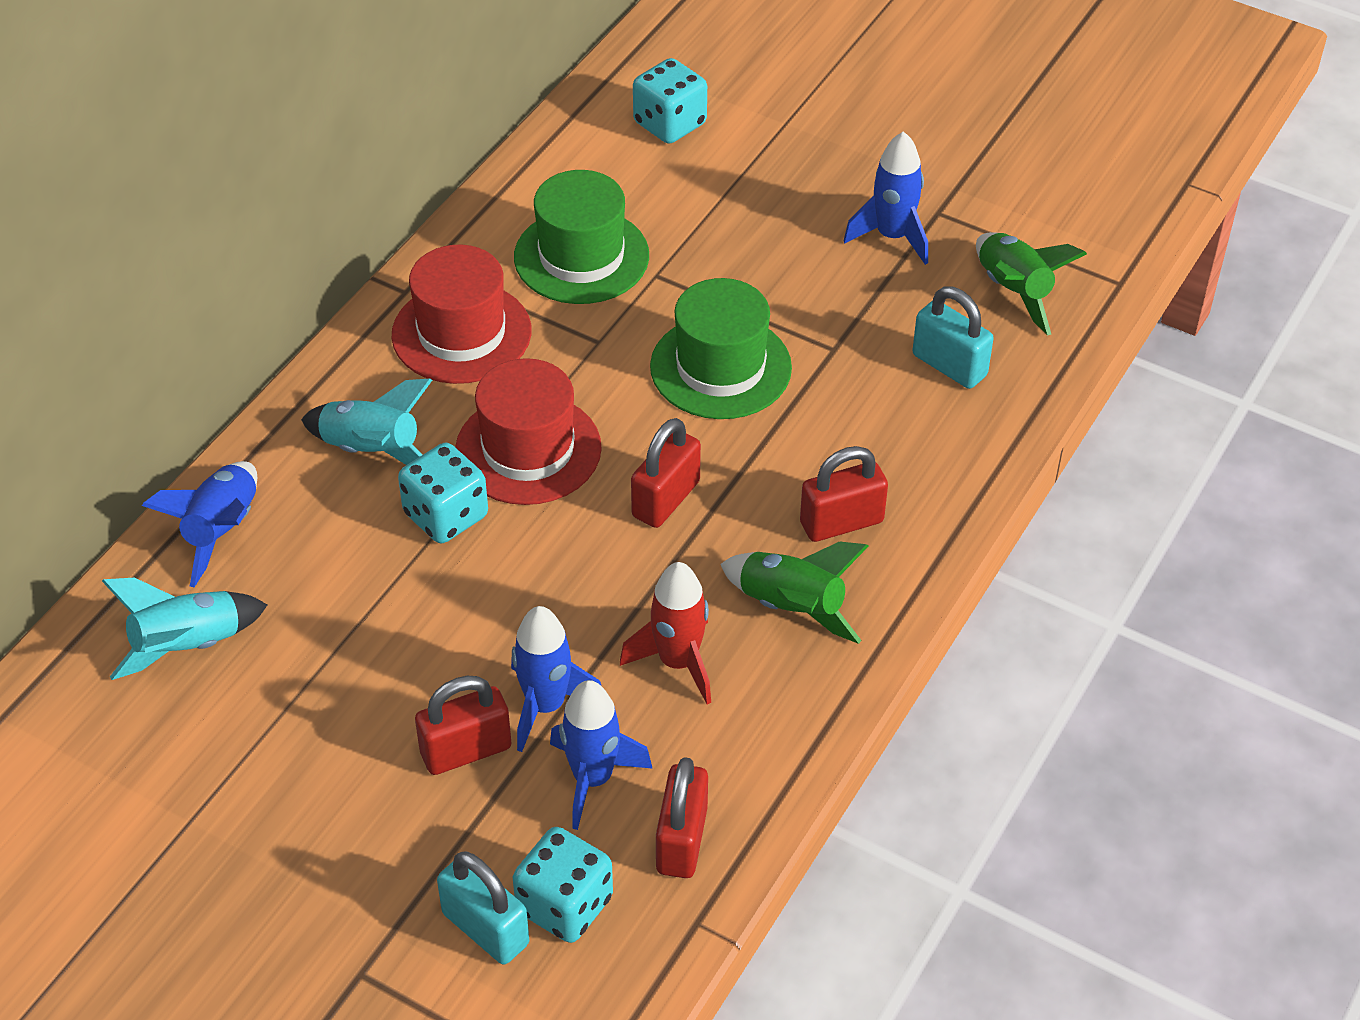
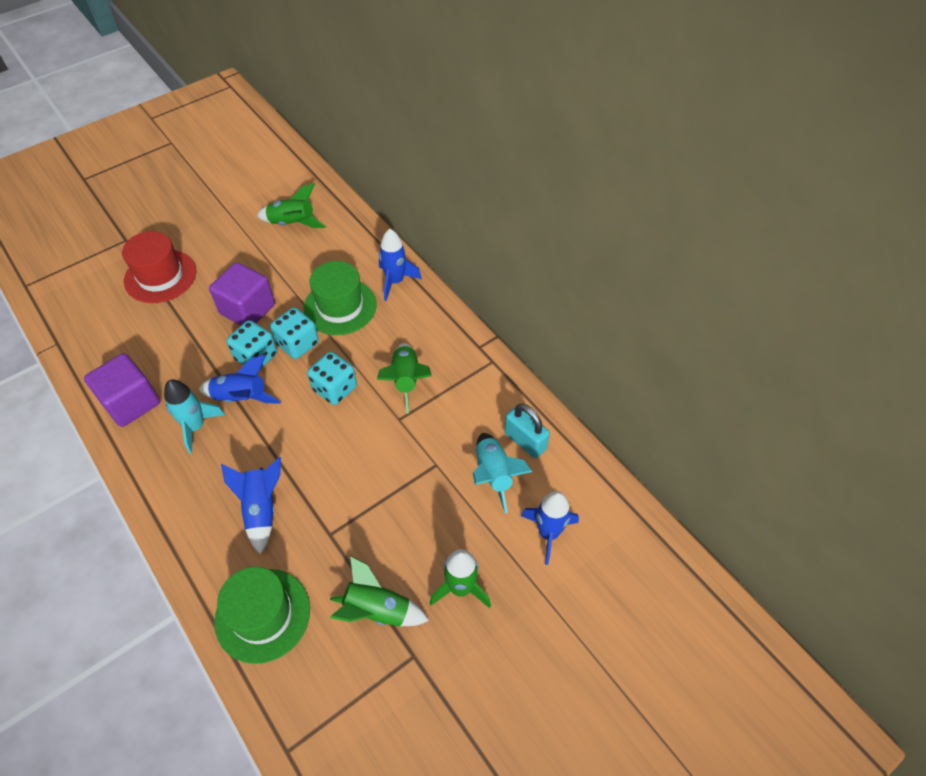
green rocket: 2 -> 4
purple cube: 0 -> 2
red hat: 2 -> 1
red padlock: 4 -> 0
red rocket: 1 -> 0
turquoise padlock: 2 -> 1

